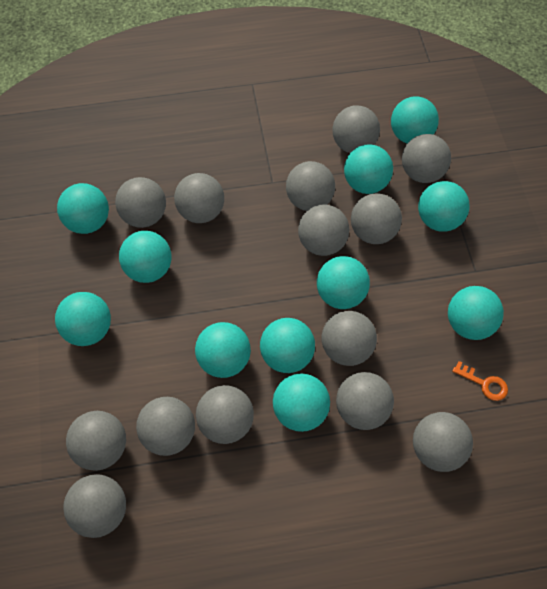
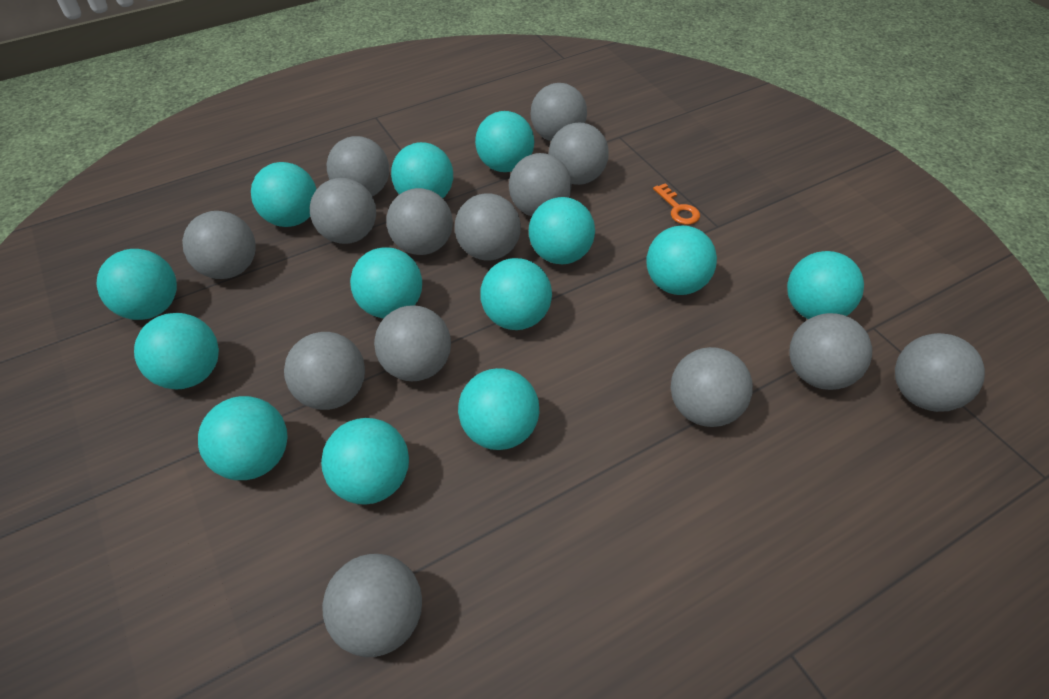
turquoise ball: 11 -> 13

